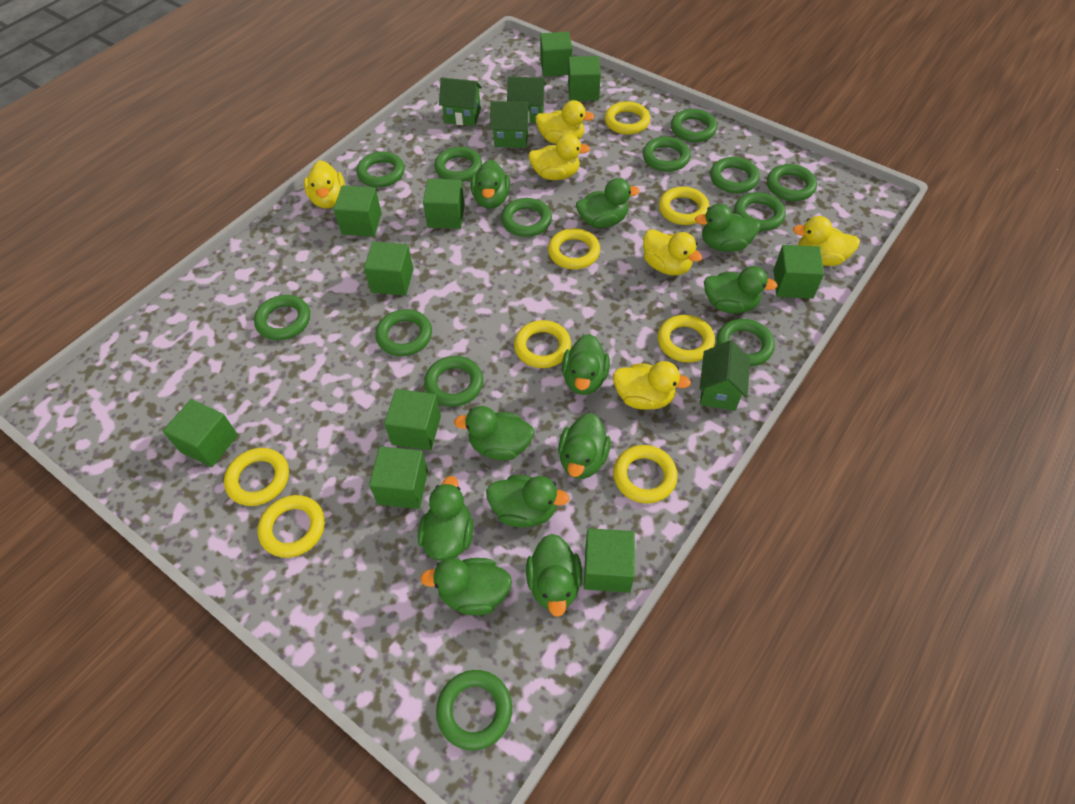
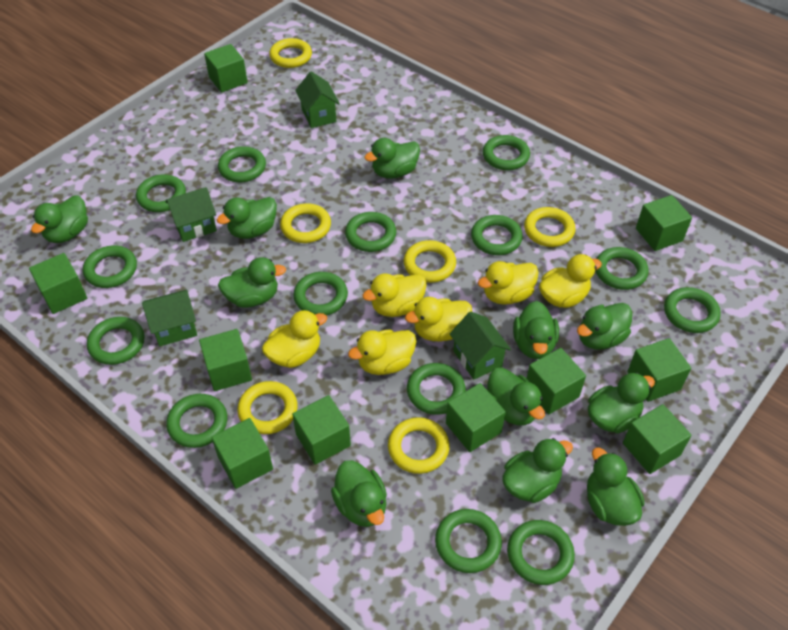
green ring: 13 -> 14
yellow ring: 8 -> 6

